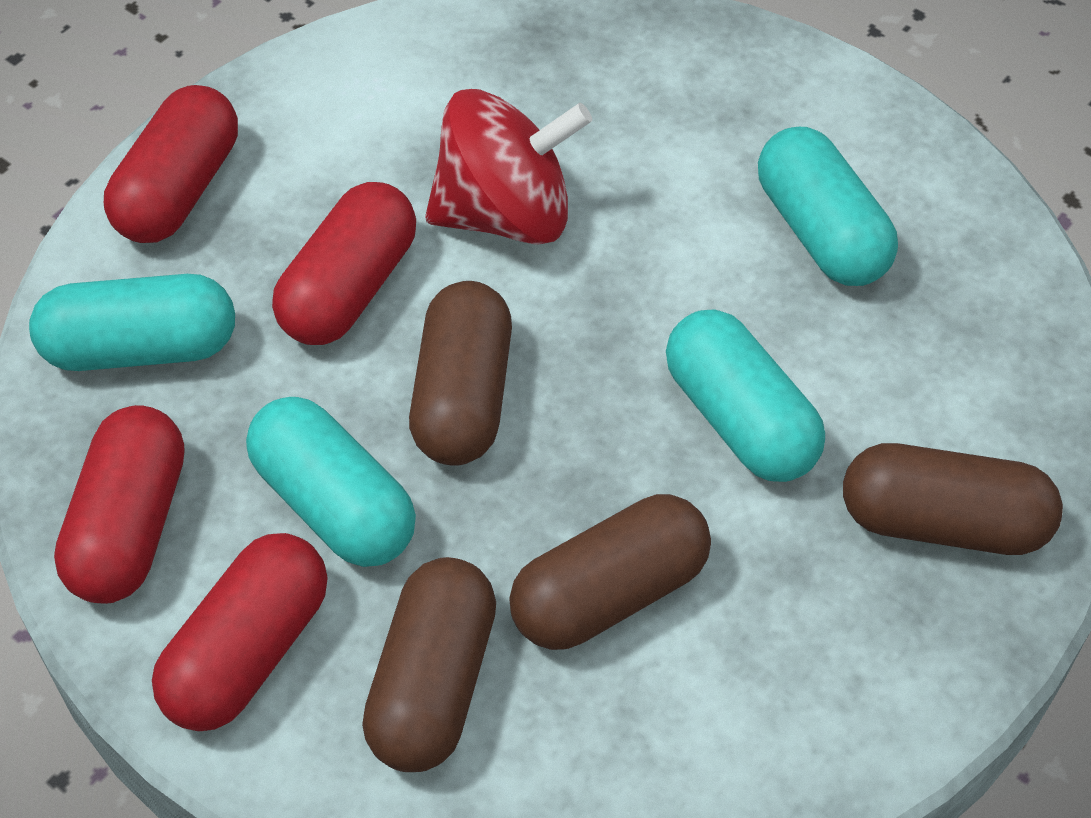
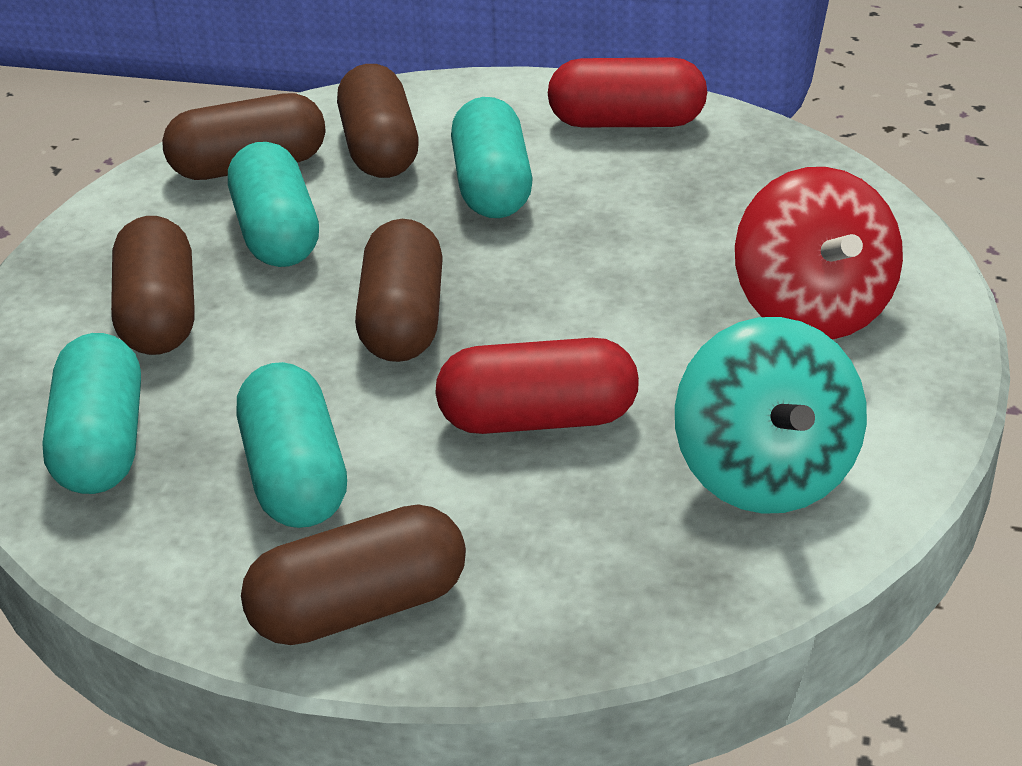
brown capsule: 4 -> 5
red capsule: 4 -> 2
turquoise spinning top: 0 -> 1

